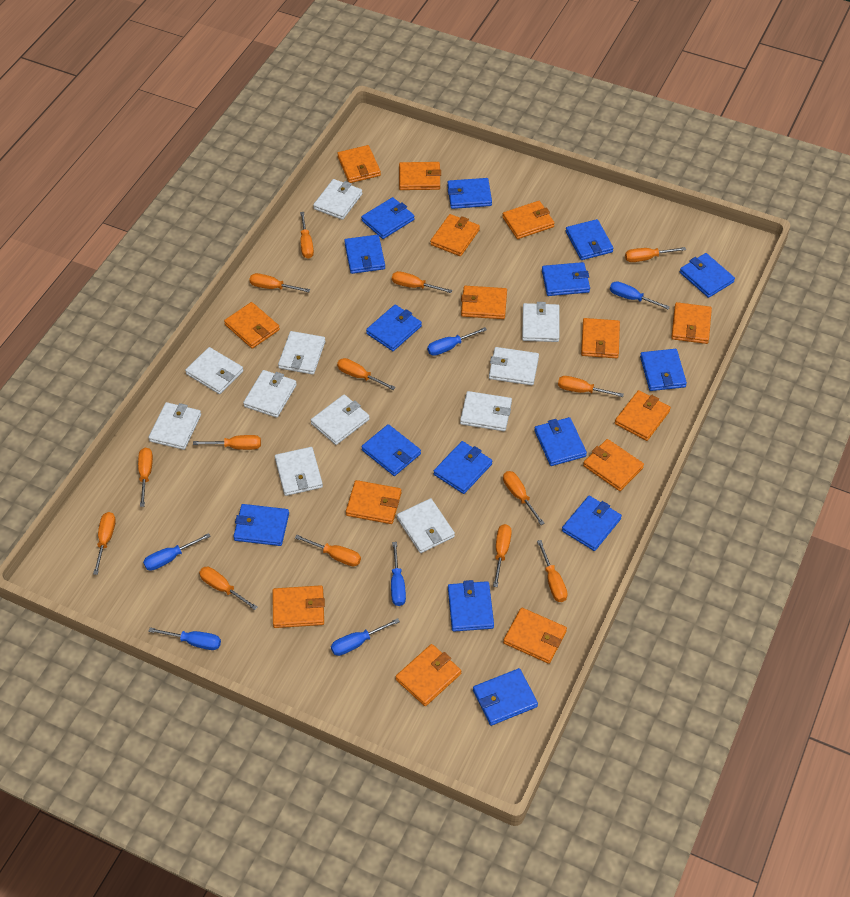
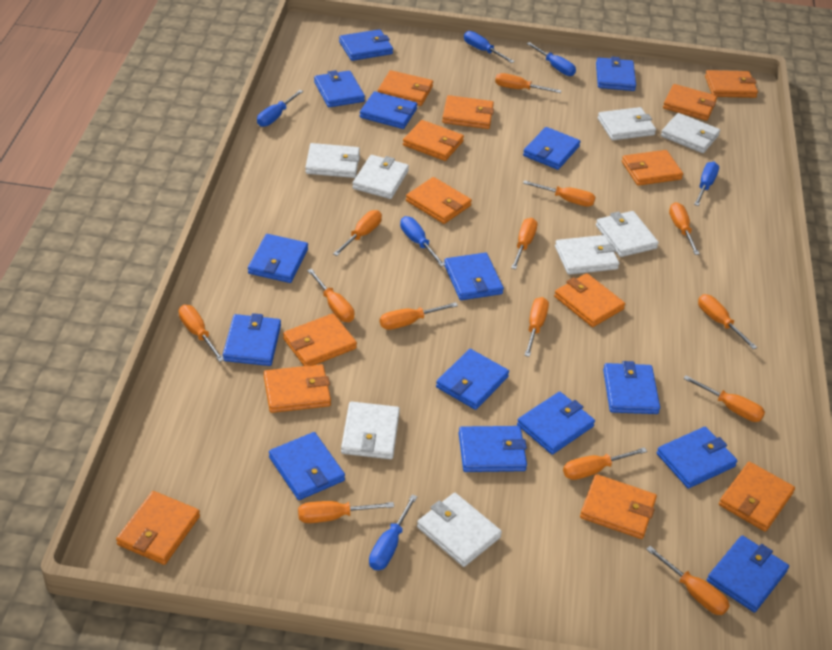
orange wallet: 14 -> 13
white wallet: 11 -> 8

